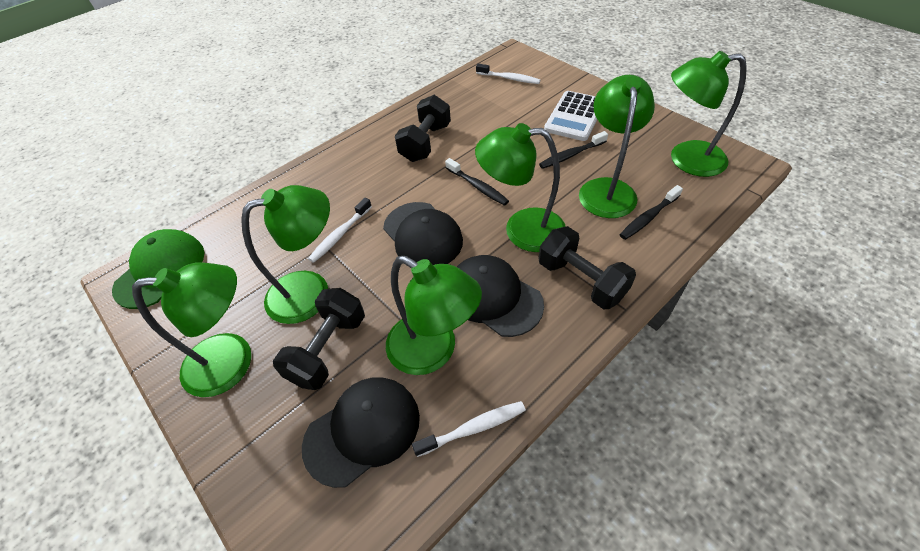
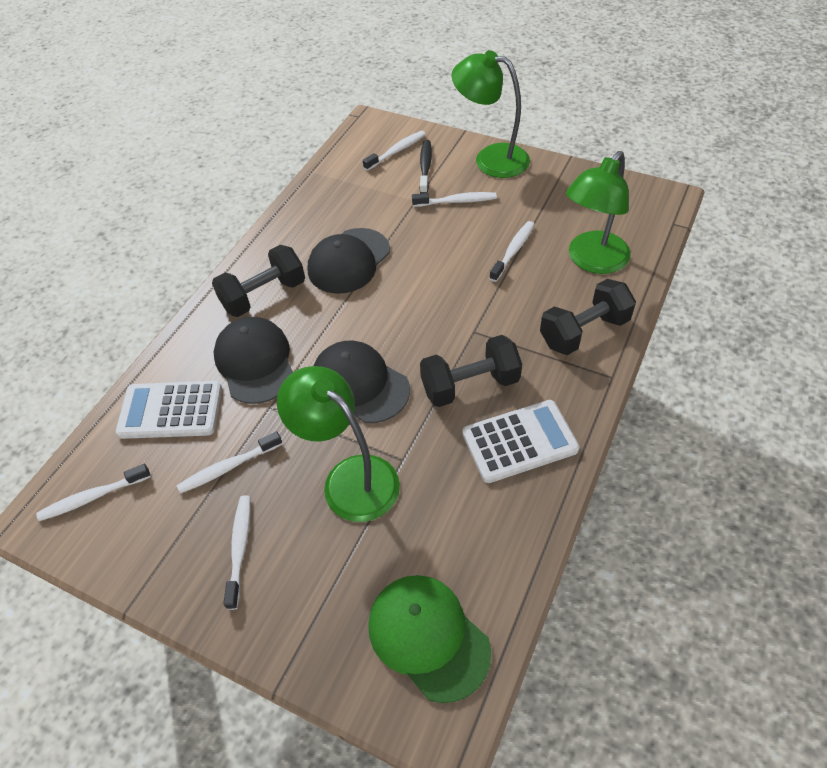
black toothbrush: 3 -> 1
green lamp: 6 -> 3
white calculator: 1 -> 2
white toothbrush: 3 -> 6

